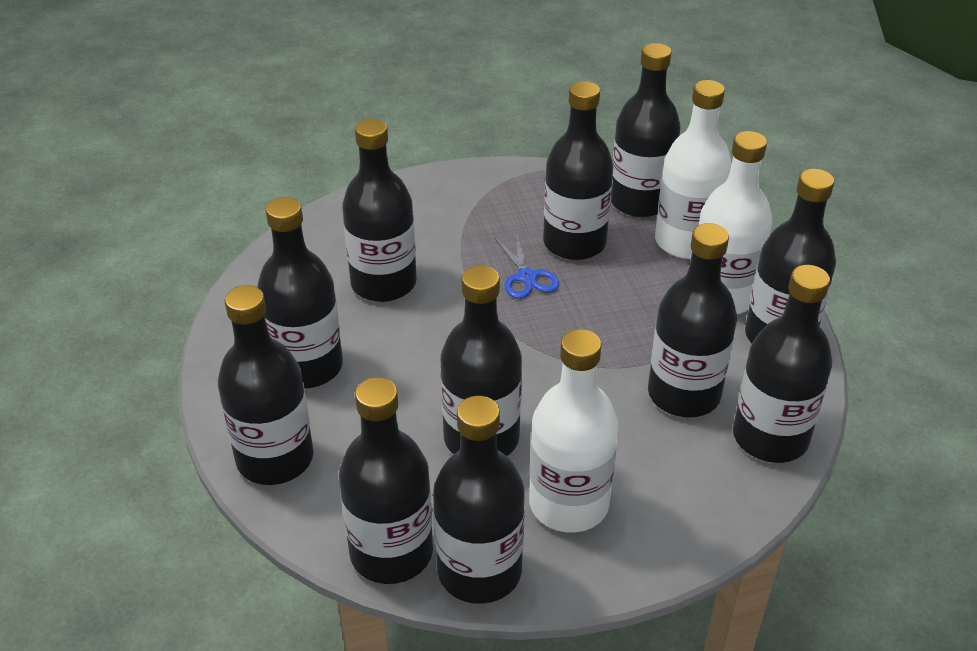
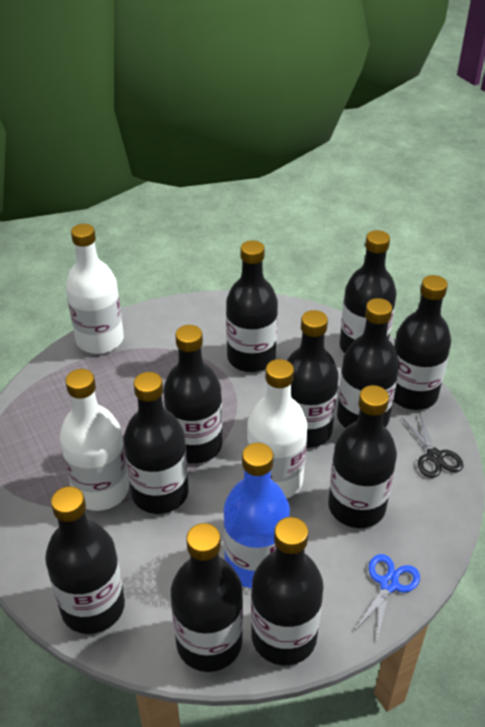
black scissors: 0 -> 1
blue bottle: 0 -> 1

